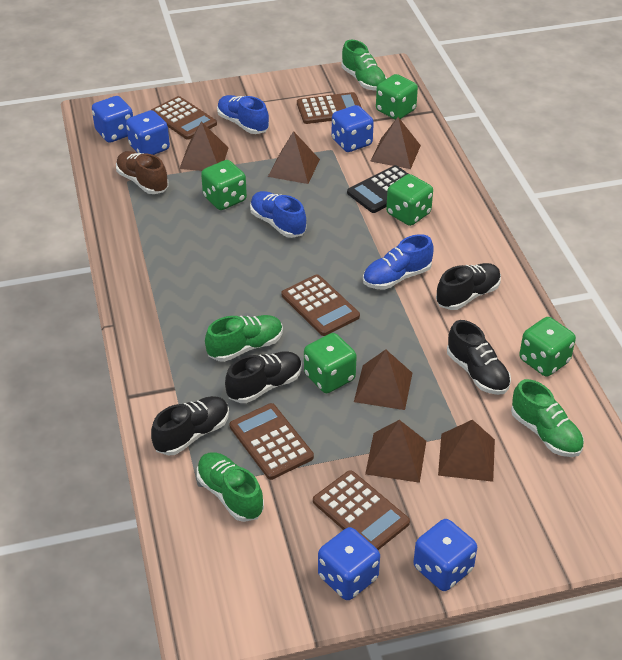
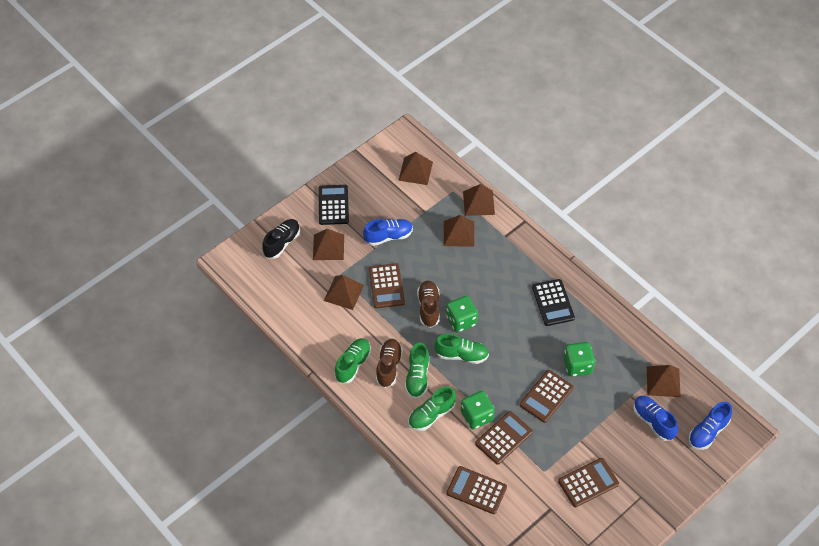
black calculator: 1 -> 2
black shoe: 4 -> 1
blue dice: 5 -> 0
brown shoe: 1 -> 2
green dice: 5 -> 3

